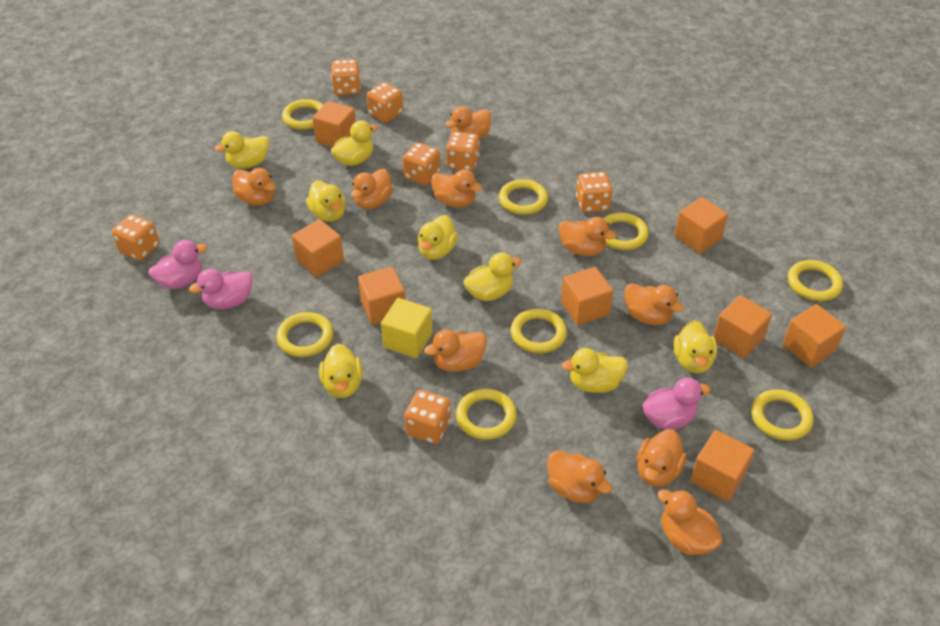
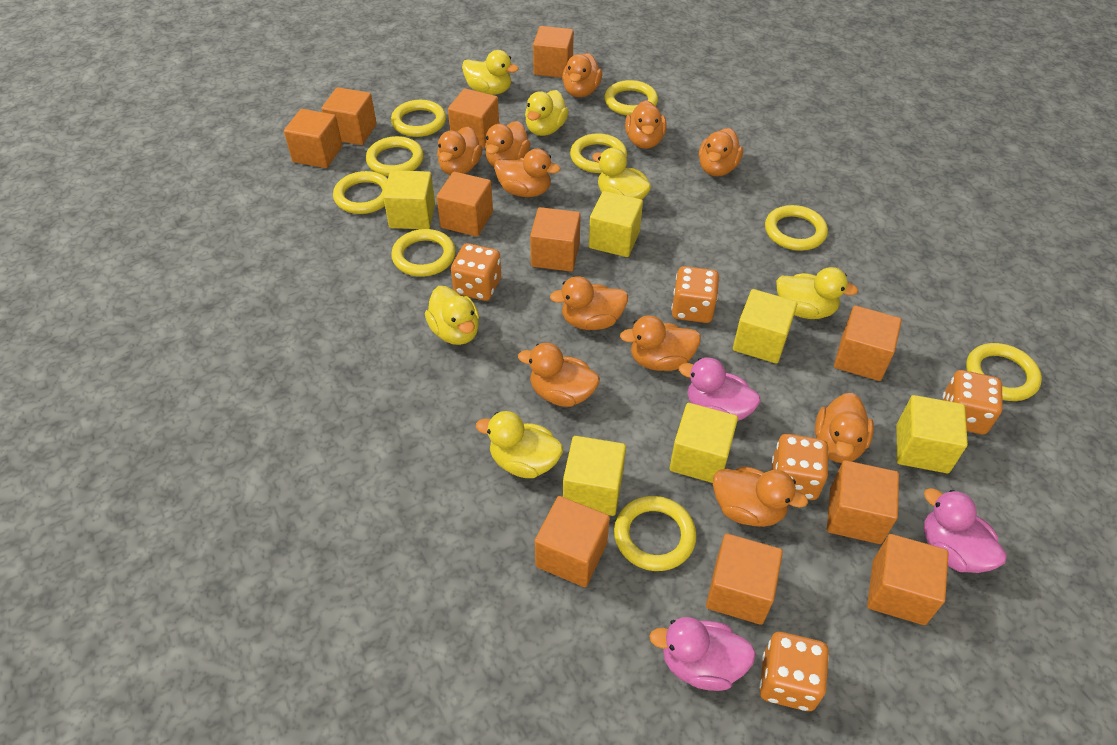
orange cube: 8 -> 11
orange dice: 7 -> 5
orange duck: 10 -> 11
yellow cube: 1 -> 6
yellow duck: 8 -> 6
yellow ring: 8 -> 9

